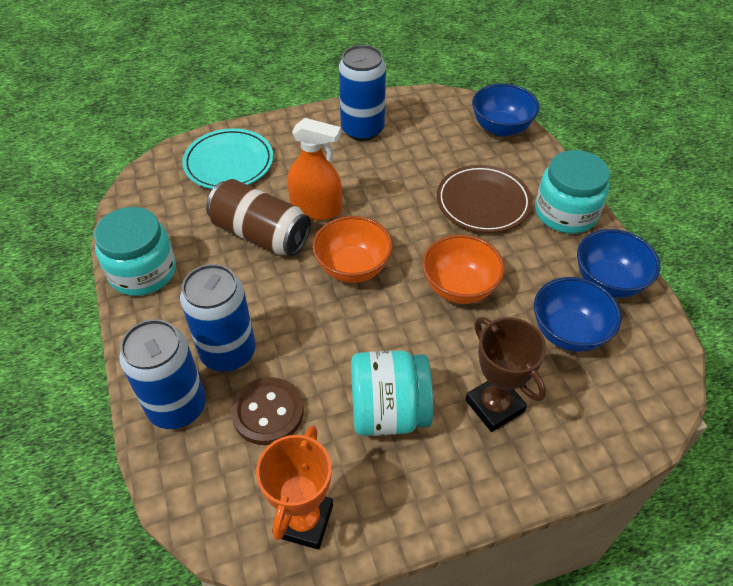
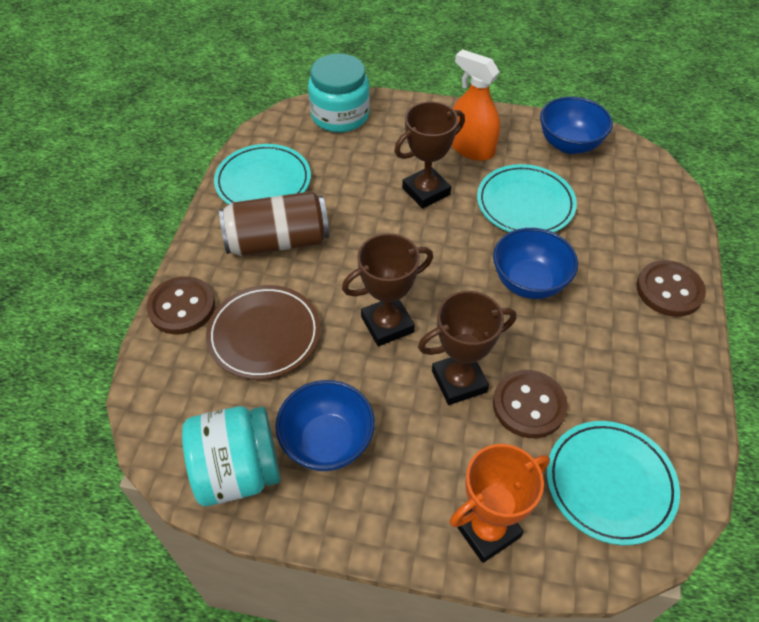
blue can: 3 -> 0
brown button: 1 -> 3
brown trophy: 1 -> 3
orange bowl: 2 -> 0
turquoise jar: 3 -> 2
turquoise plate: 1 -> 3

